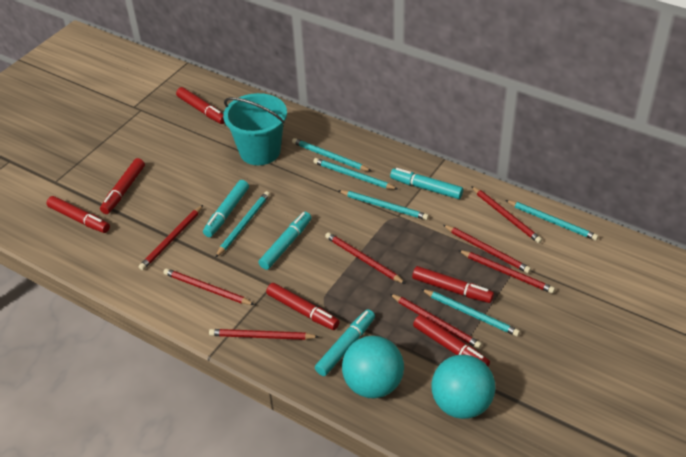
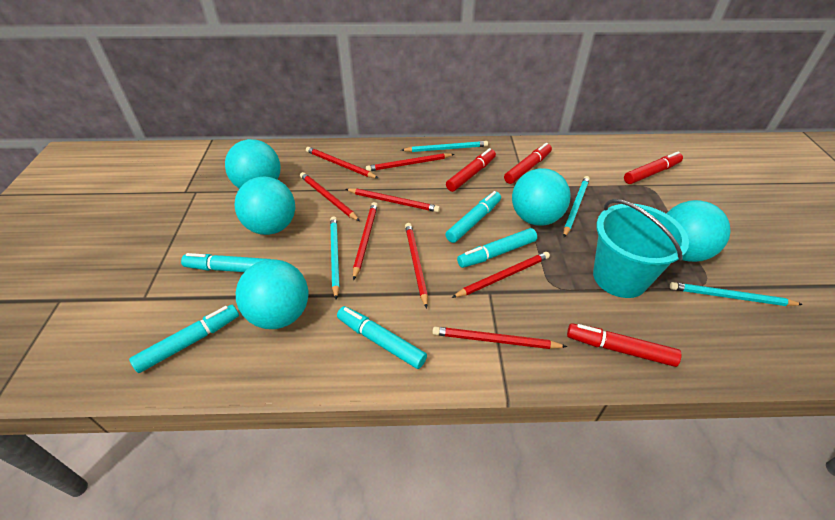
red marker: 6 -> 4
turquoise ball: 2 -> 5
turquoise marker: 4 -> 5
turquoise pencil: 6 -> 4

